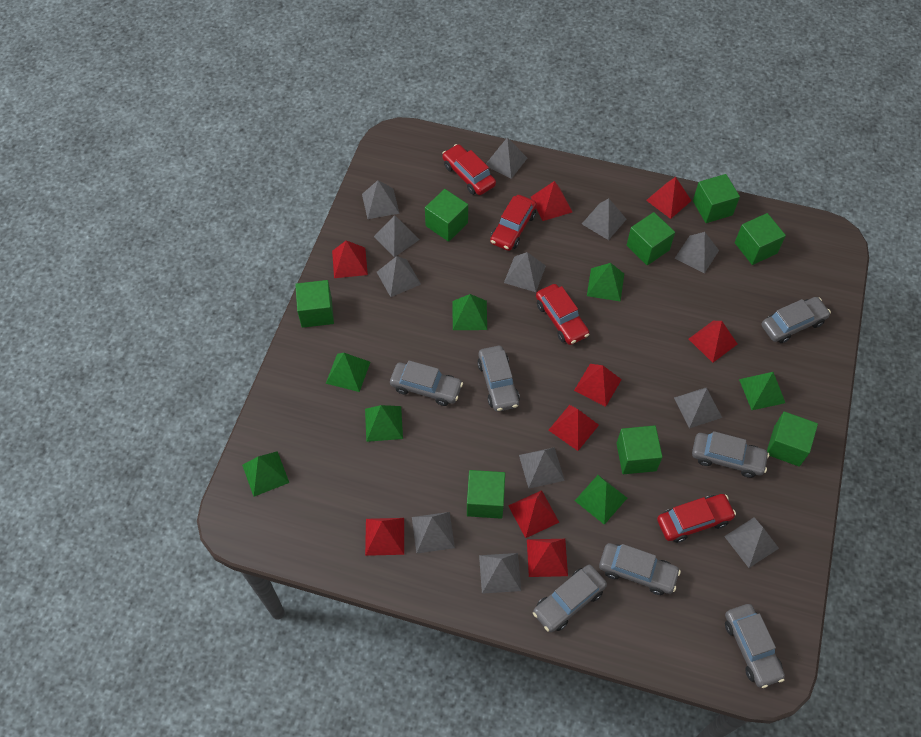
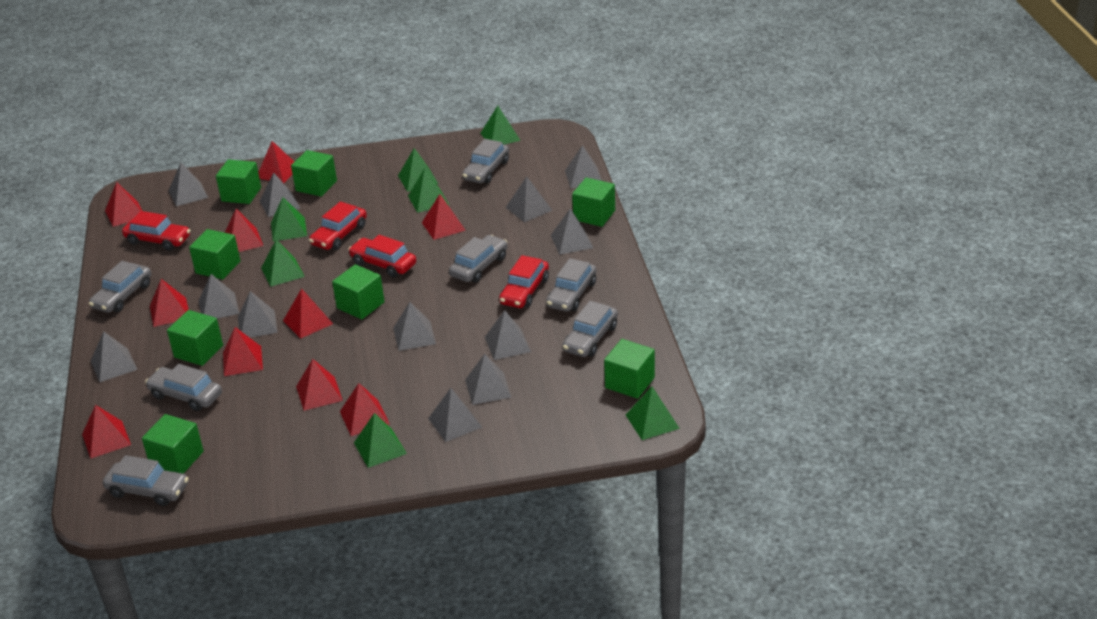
red pyramid: 9 -> 10

